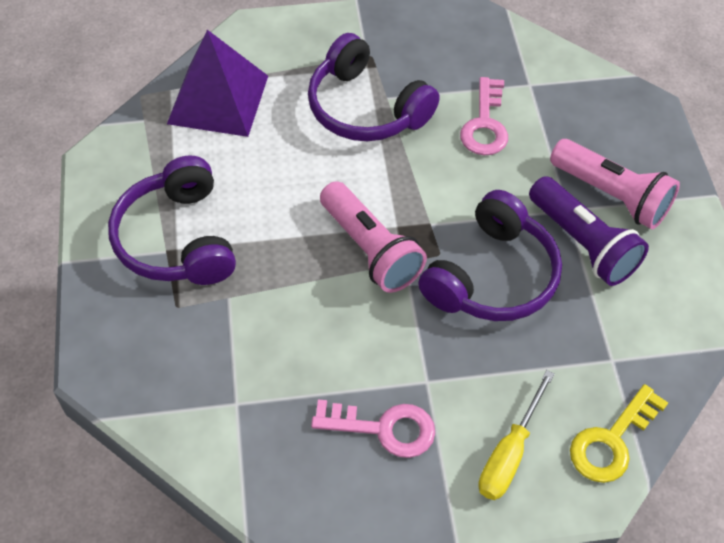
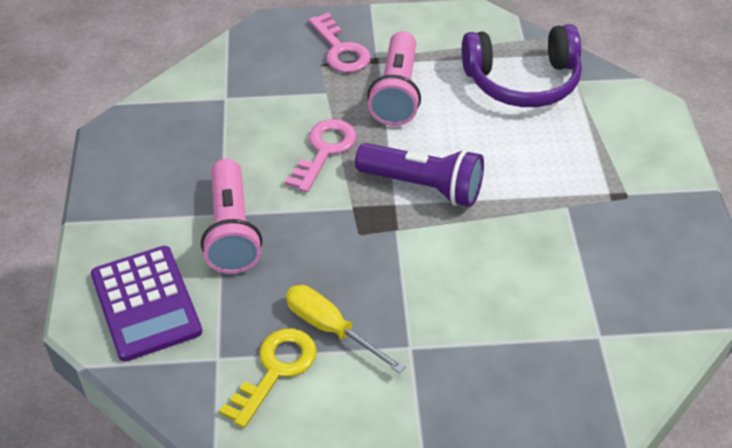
purple calculator: 0 -> 1
purple headphones: 3 -> 1
purple pyramid: 1 -> 0

